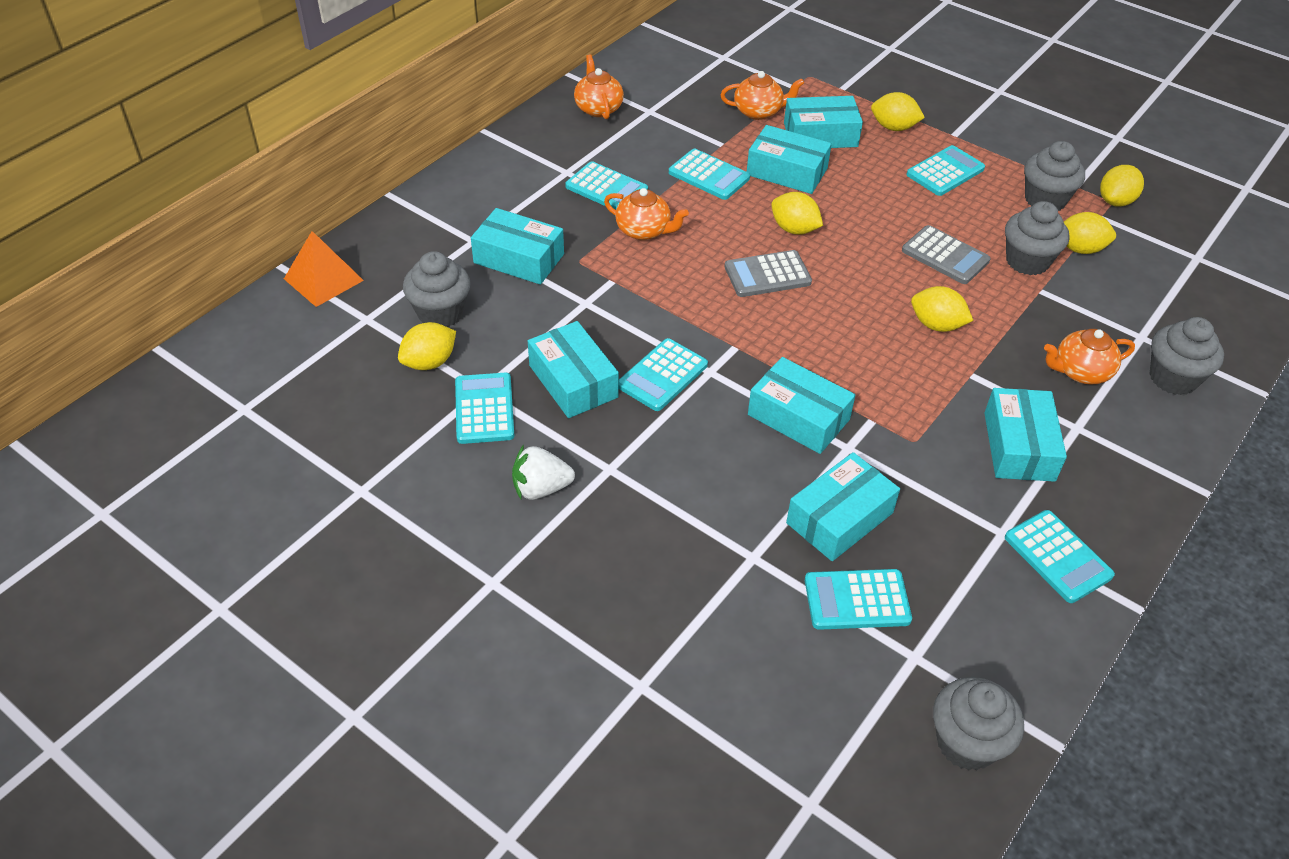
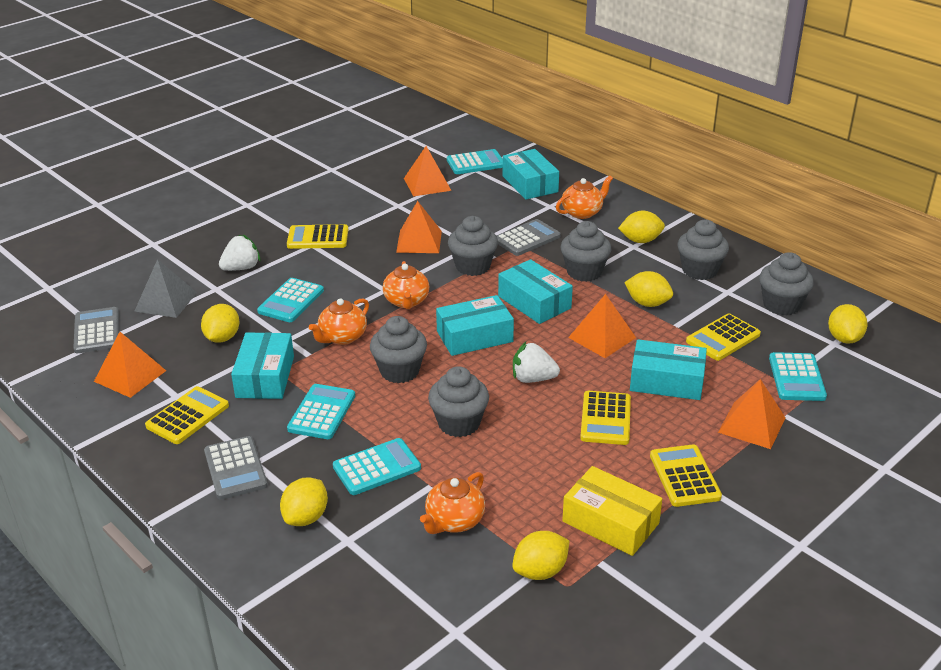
grey calculator: 2 -> 3
grey cupcake: 5 -> 6
grey pyramid: 0 -> 1
orange pyramid: 1 -> 5
turquoise box: 7 -> 5
turquoise calculator: 7 -> 5
white strawberry: 1 -> 2
yellow box: 0 -> 1
yellow calculator: 0 -> 5

